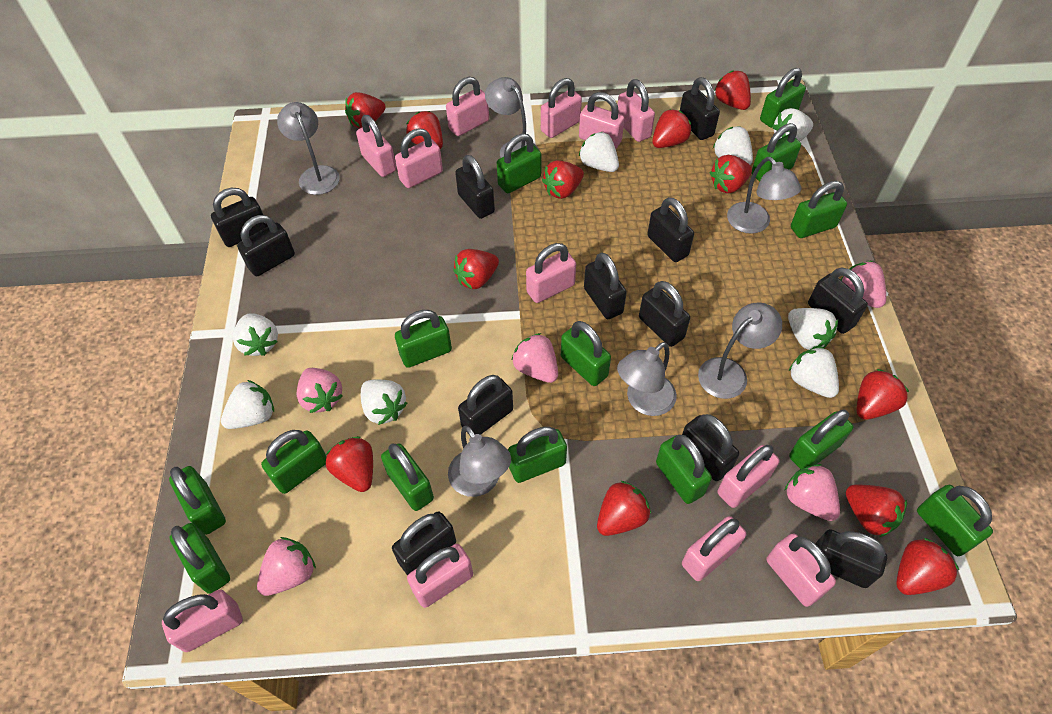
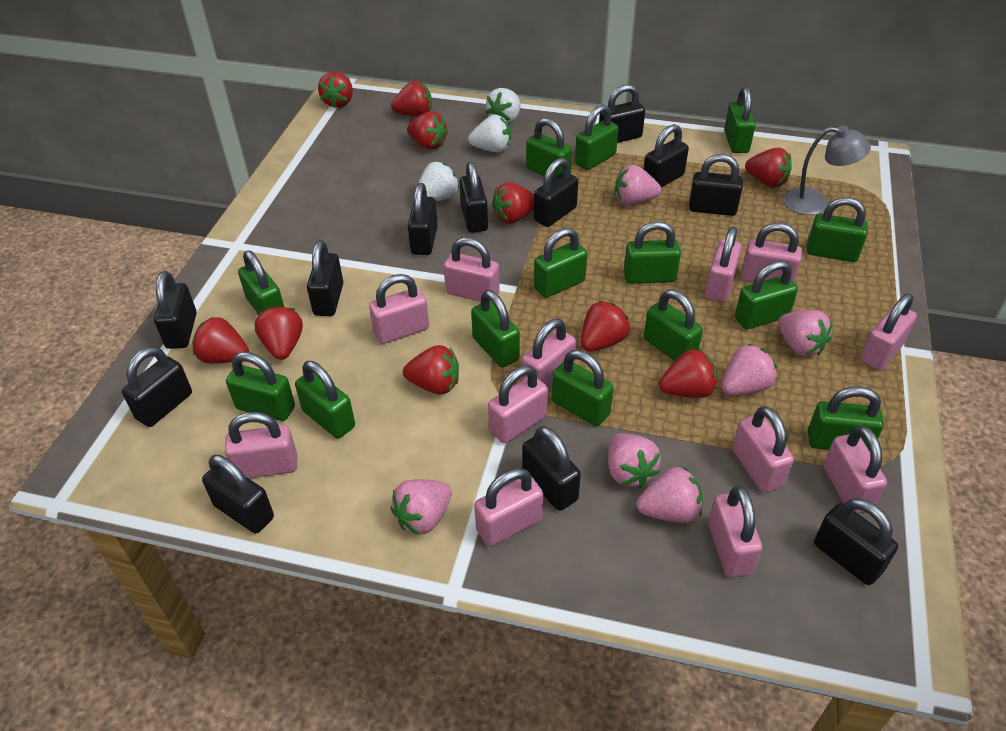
grey lamp: 6 -> 1
pink strawberry: 5 -> 6
red strawberry: 12 -> 10
white strawberry: 8 -> 3

